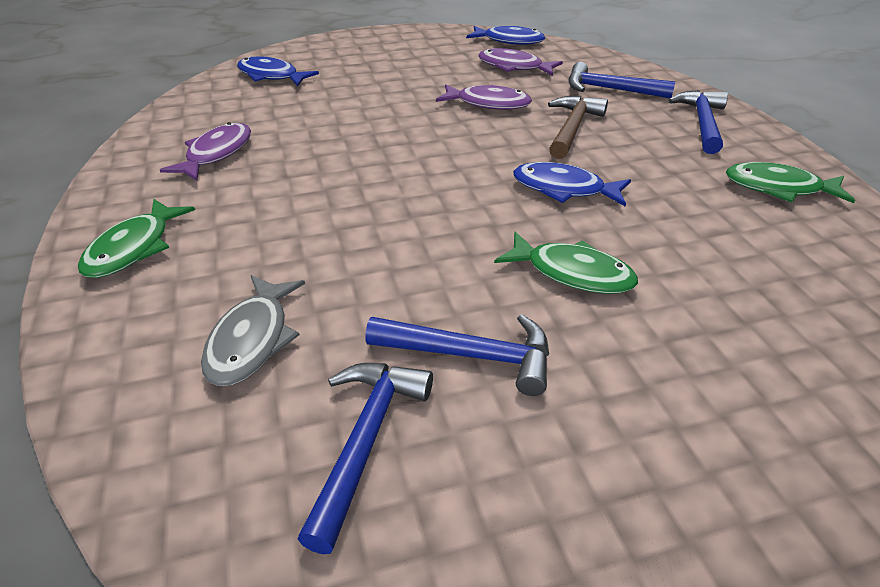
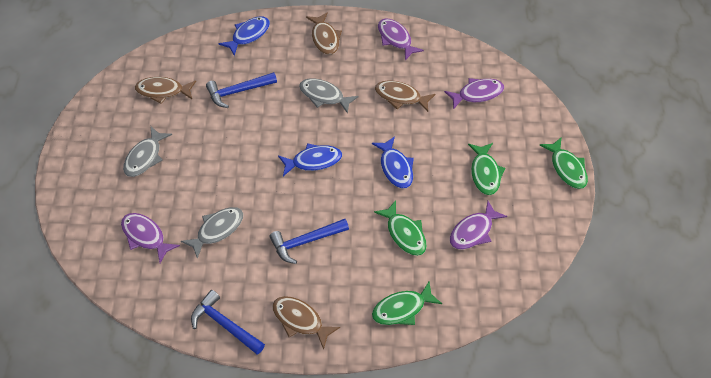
blue hammer: 4 -> 3
brown fish: 0 -> 4
brown hammer: 1 -> 0
green fish: 3 -> 4
grey fish: 1 -> 3
purple fish: 3 -> 4

